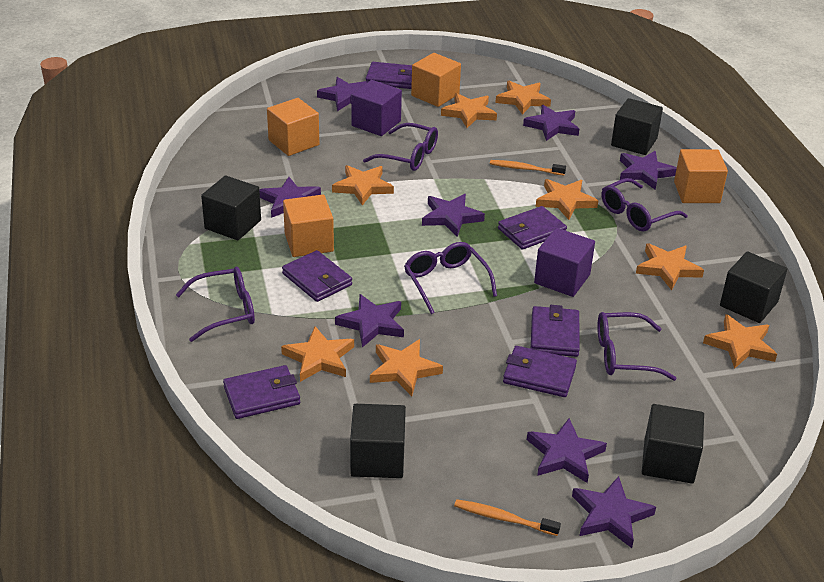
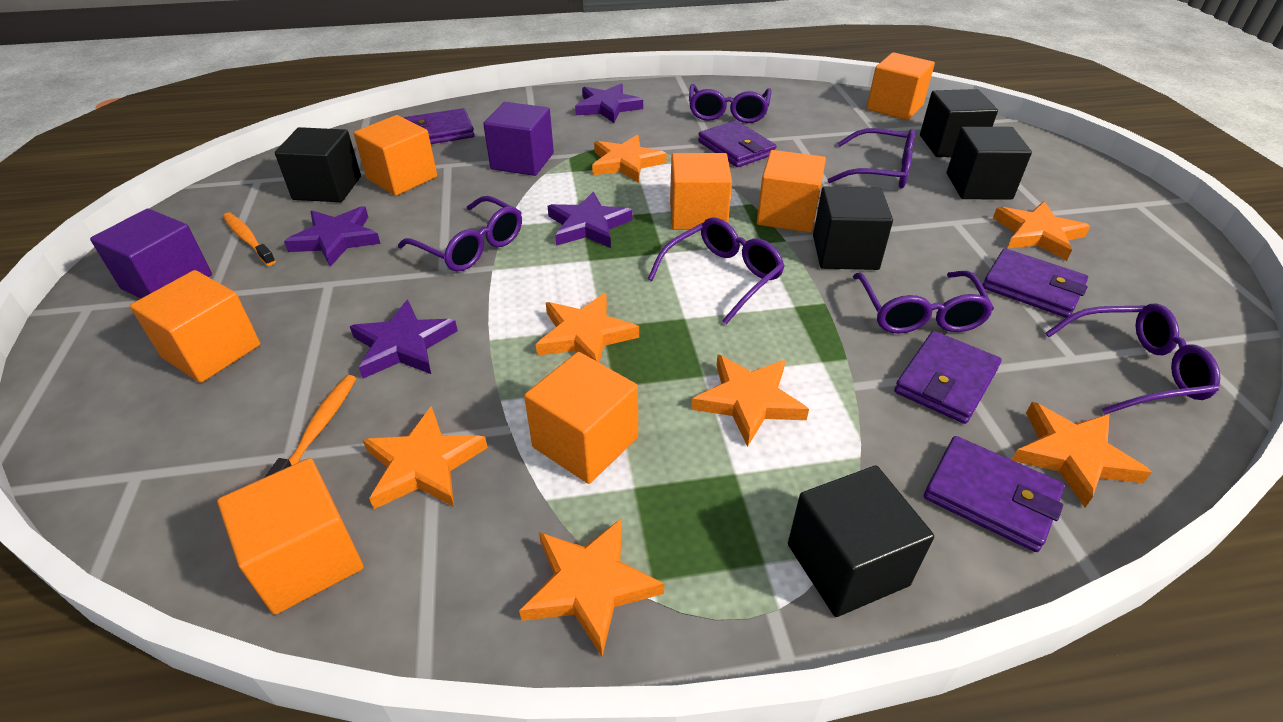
orange cube: 4 -> 7
orange star: 8 -> 7
purple glasses: 5 -> 6
purple star: 8 -> 4
purple wallet: 6 -> 5

